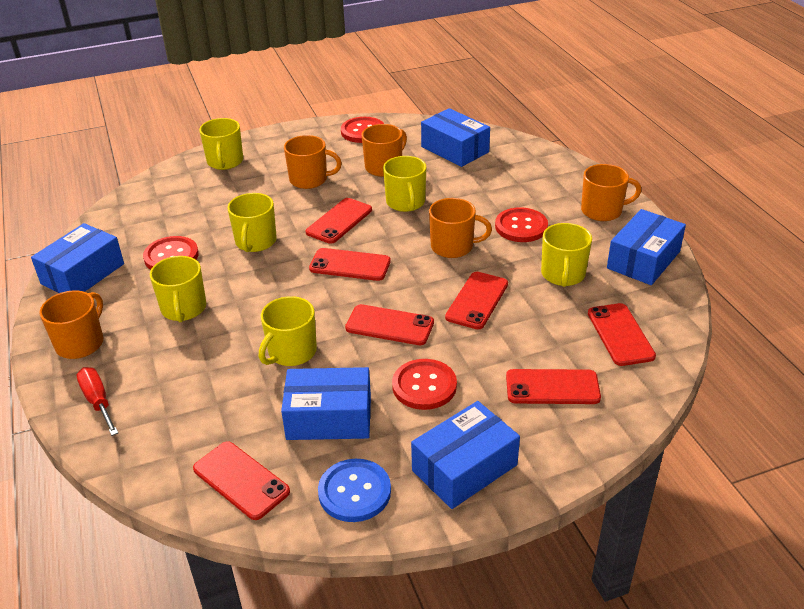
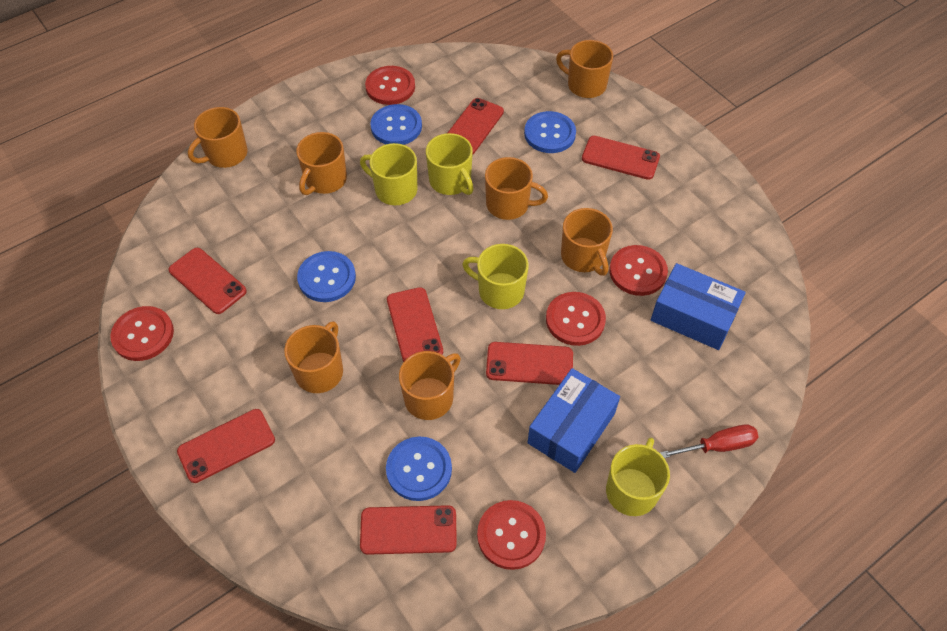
blue box: 5 -> 2
blue button: 1 -> 4
orange mug: 5 -> 7
red button: 4 -> 5
yellow mug: 6 -> 4

